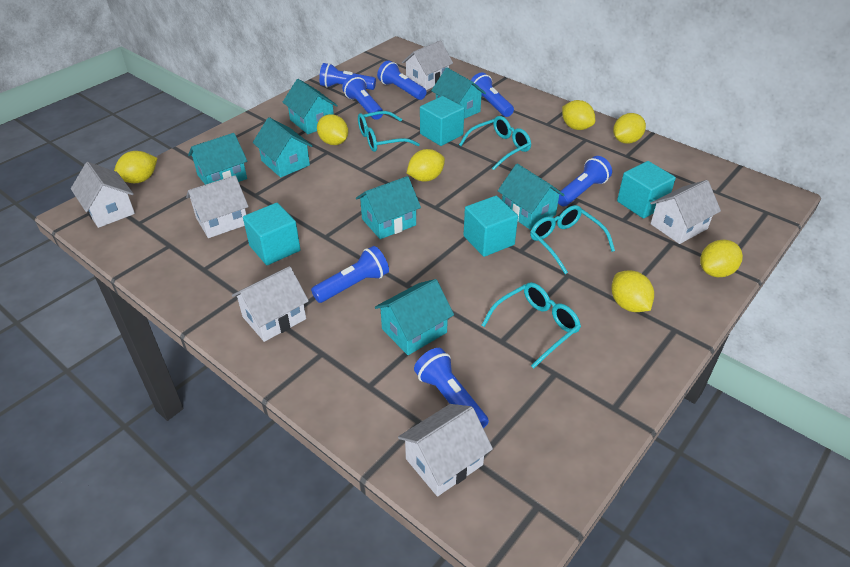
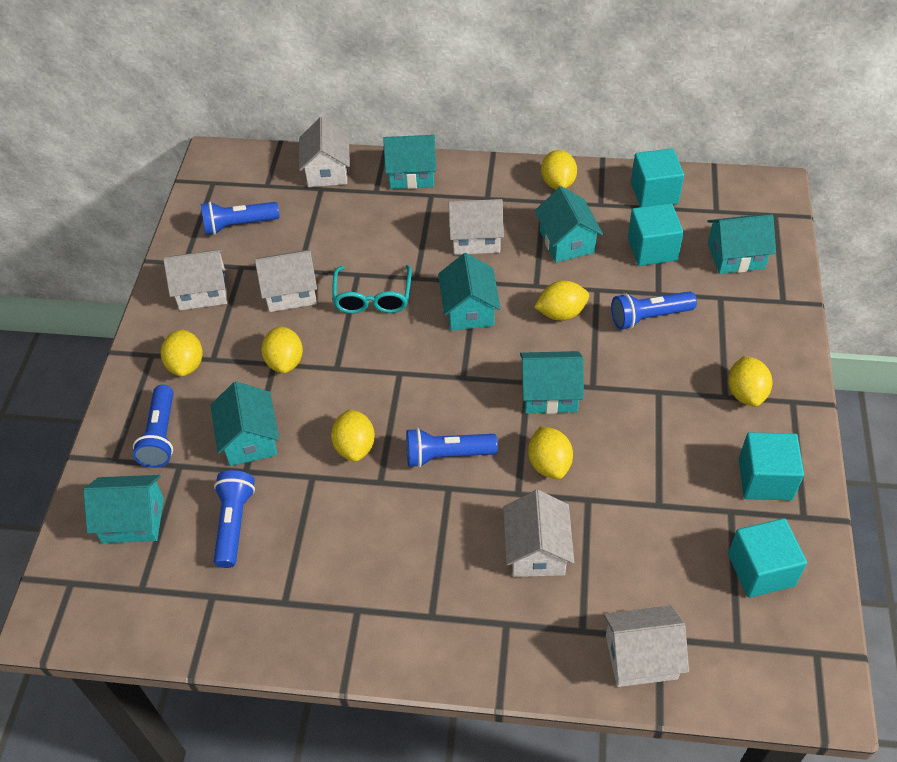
blue flashlight: 7 -> 5
turquoise glasses: 4 -> 1

